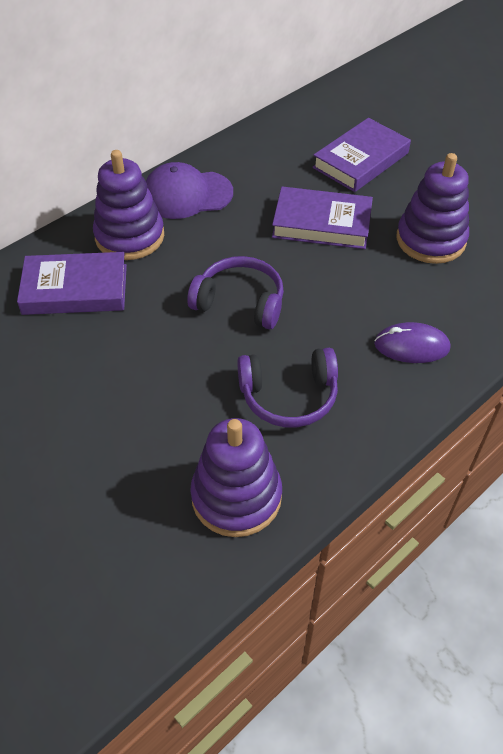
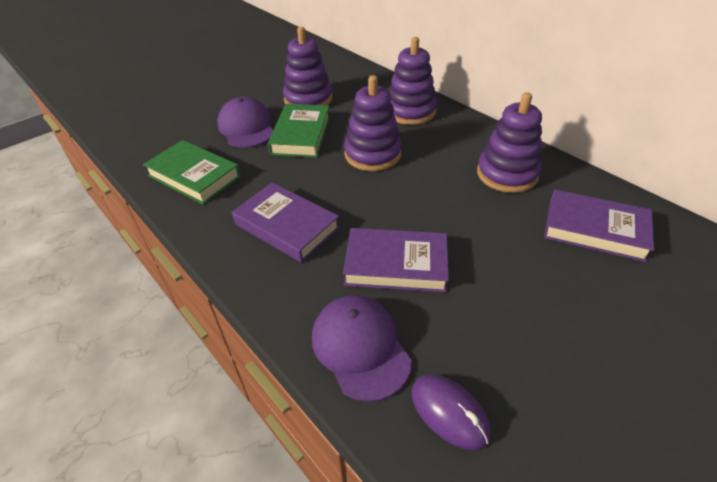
green book: 0 -> 2
purple cap: 1 -> 2
purple headphones: 2 -> 0
purple stacking toy: 3 -> 4

